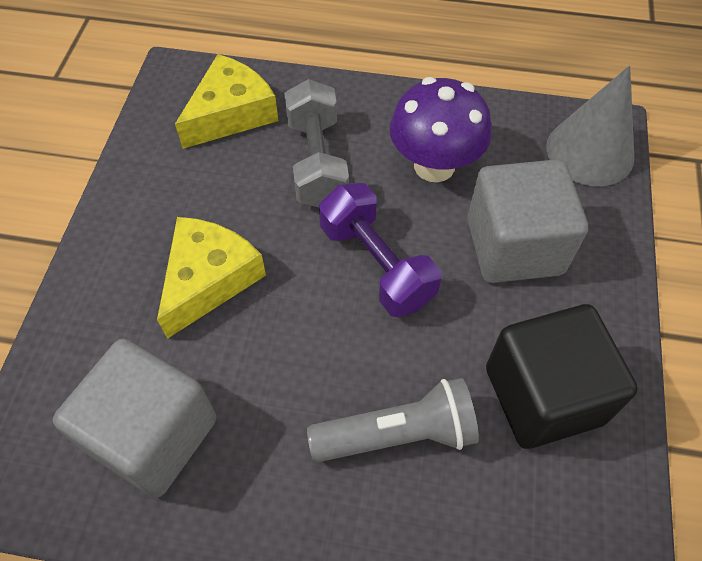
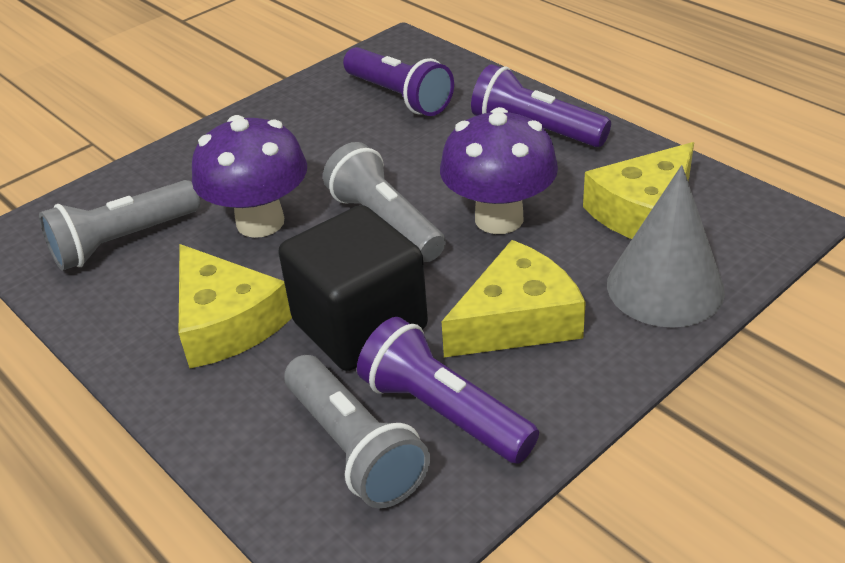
grey cube: 2 -> 0
grey dumbbell: 1 -> 0
grey flashlight: 1 -> 3
purple dumbbell: 1 -> 0
purple flashlight: 0 -> 3
purple mushroom: 1 -> 2
yellow cheese: 2 -> 3

